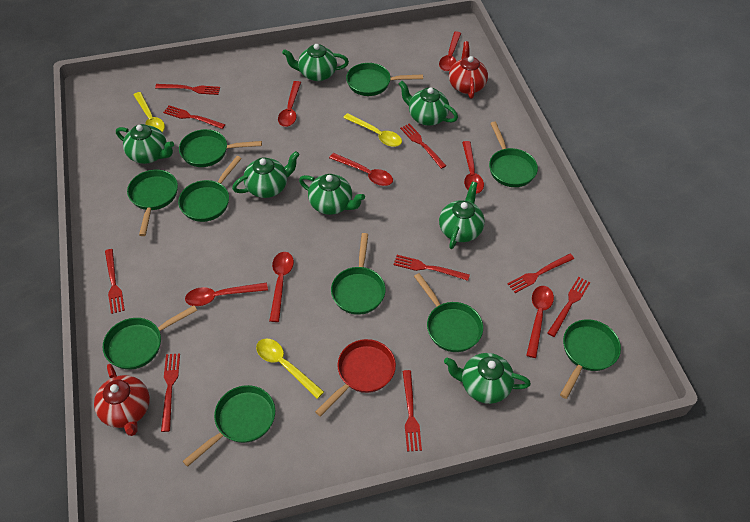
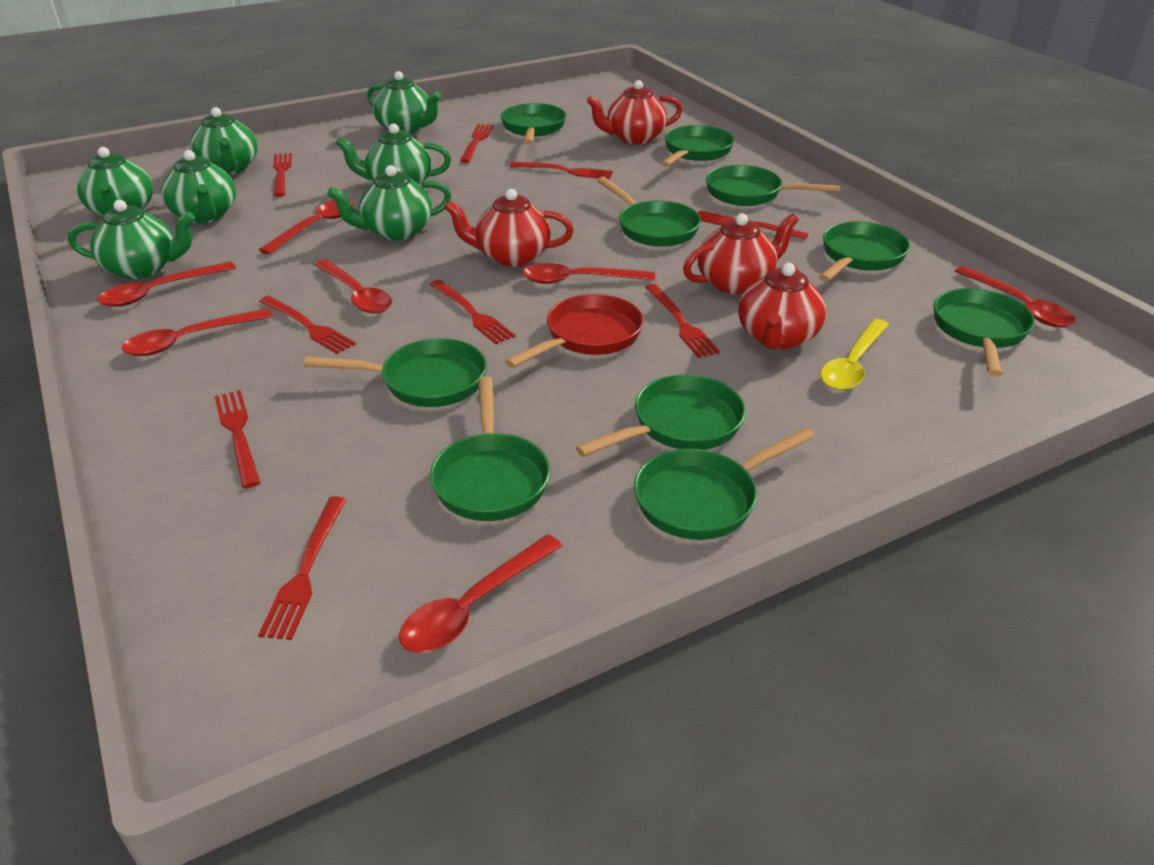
red teapot: 2 -> 4
yellow spoon: 3 -> 1

